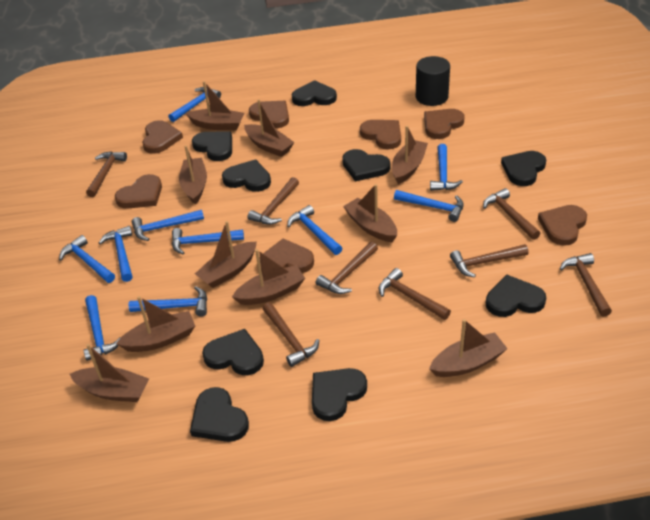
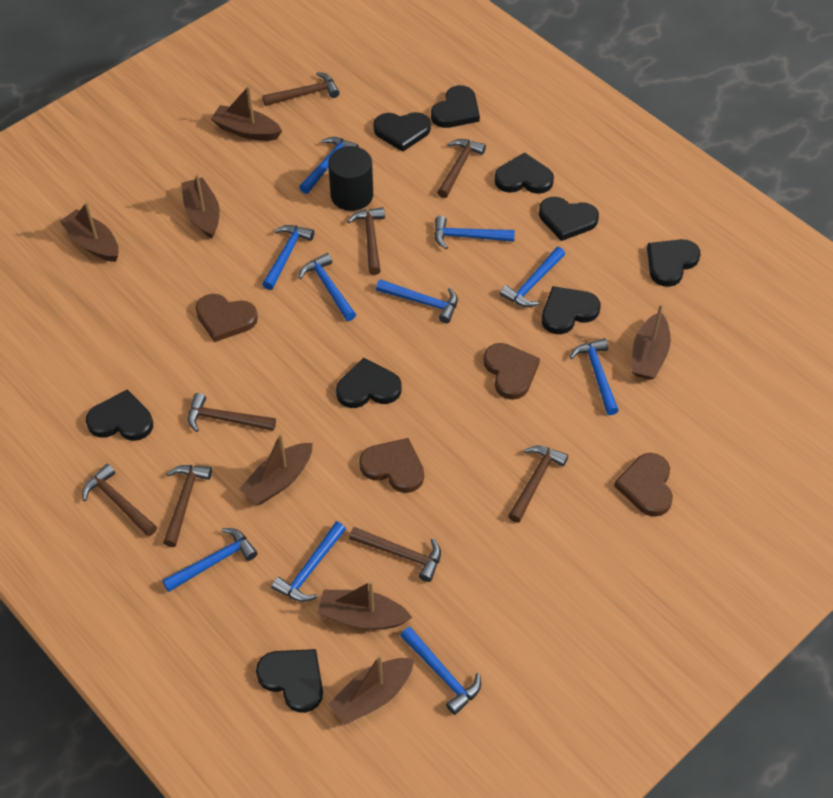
brown boat: 10 -> 7
brown heart: 7 -> 4

